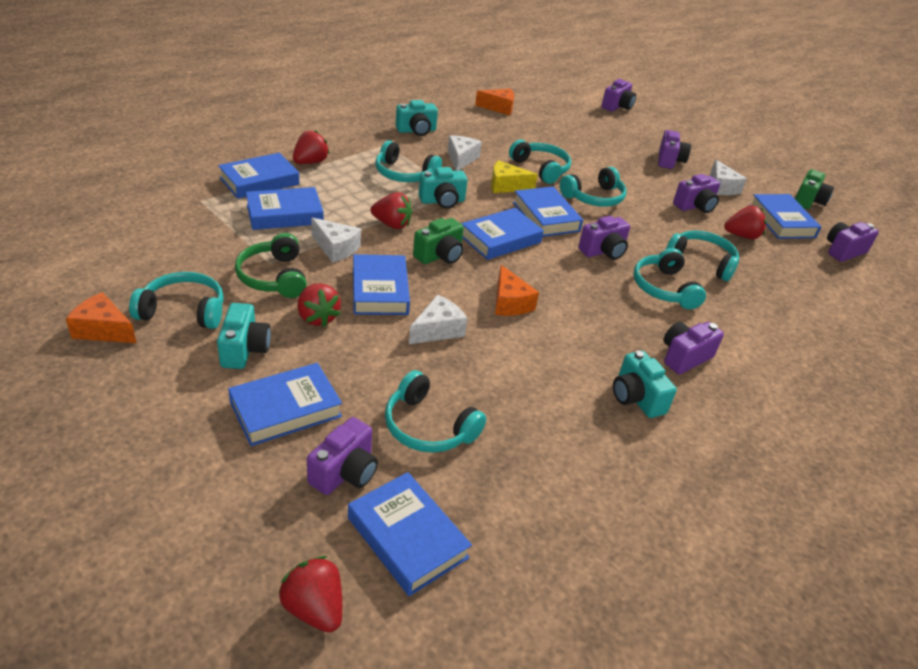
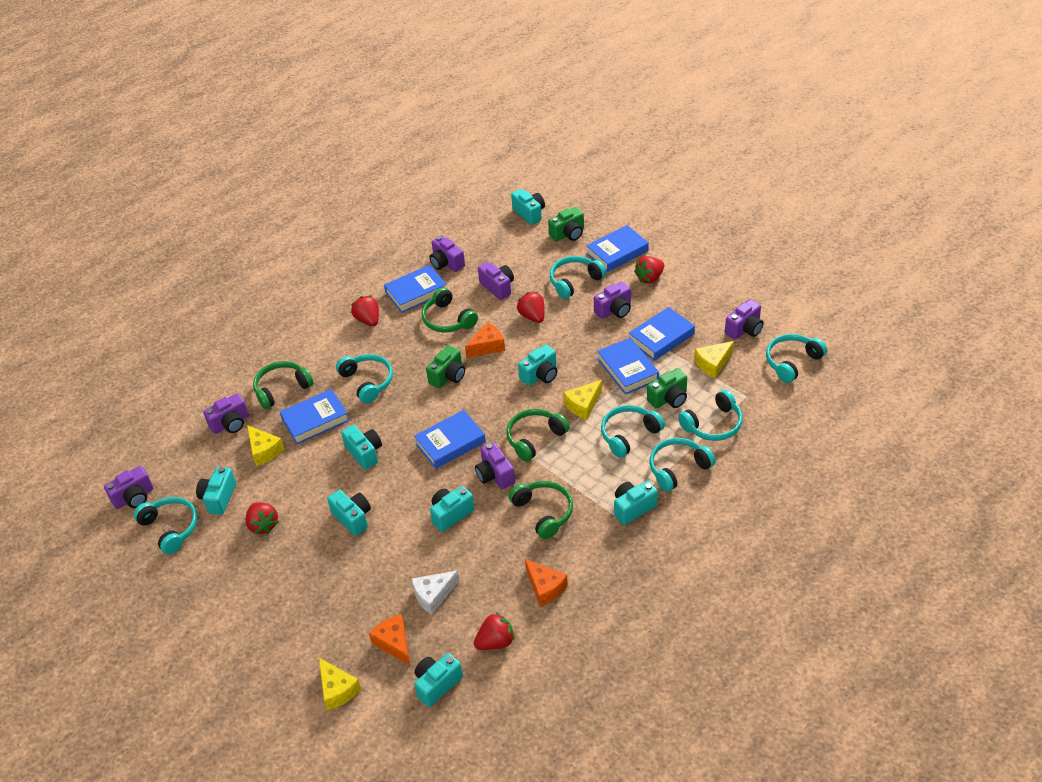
blue book: 8 -> 6
green camera: 2 -> 3
green headphones: 1 -> 4
turquoise camera: 4 -> 8
white cheese: 4 -> 1
yellow cheese: 1 -> 4

